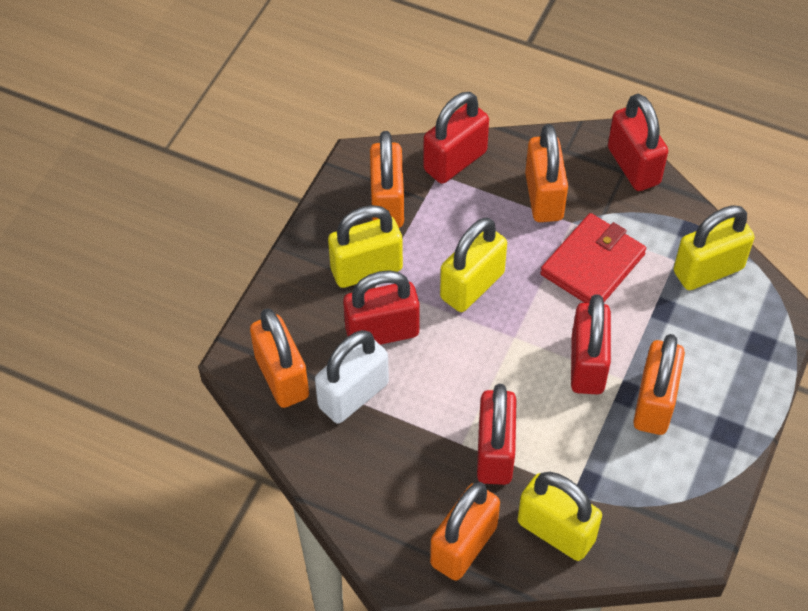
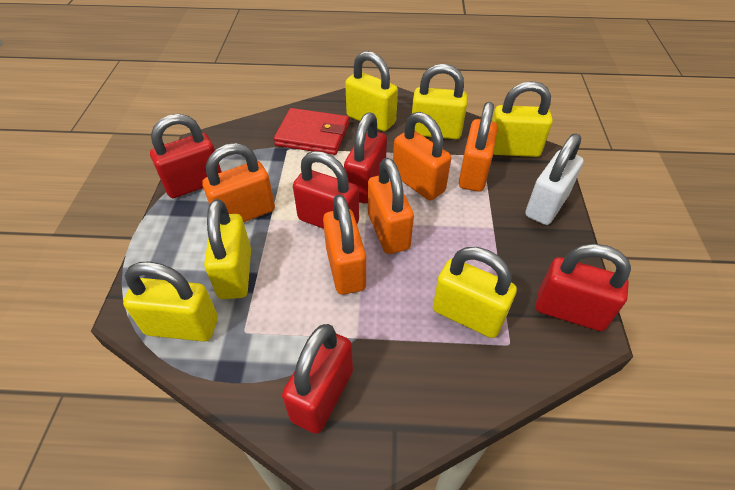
yellow padlock: 4 -> 6

